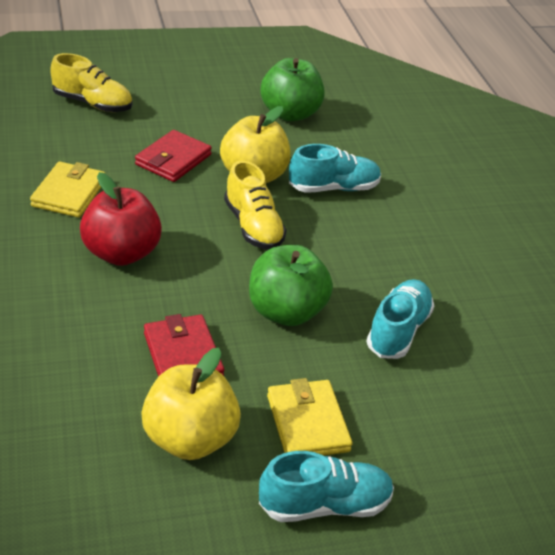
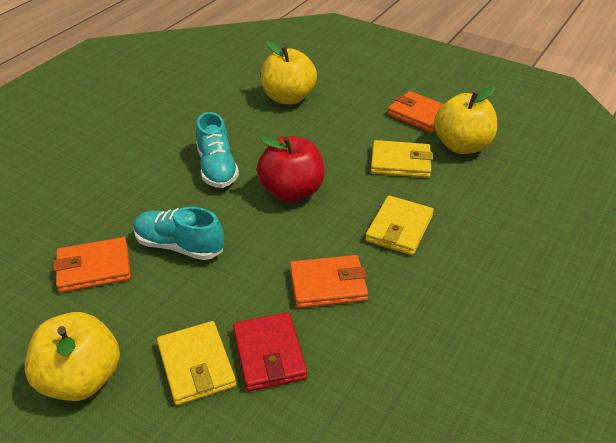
green apple: 2 -> 0
orange wallet: 0 -> 3
red wallet: 2 -> 1
turquoise shoe: 3 -> 2
yellow apple: 2 -> 3
yellow shoe: 2 -> 0
yellow wallet: 2 -> 3

